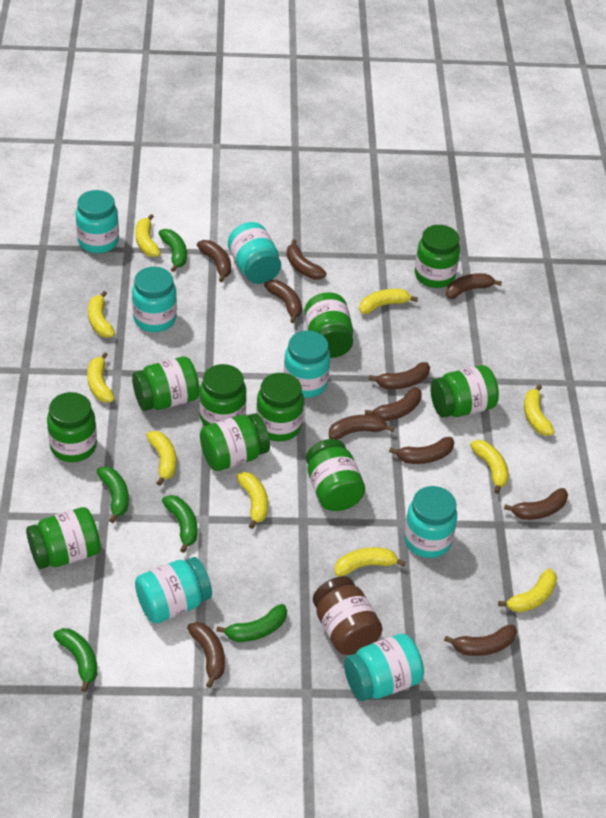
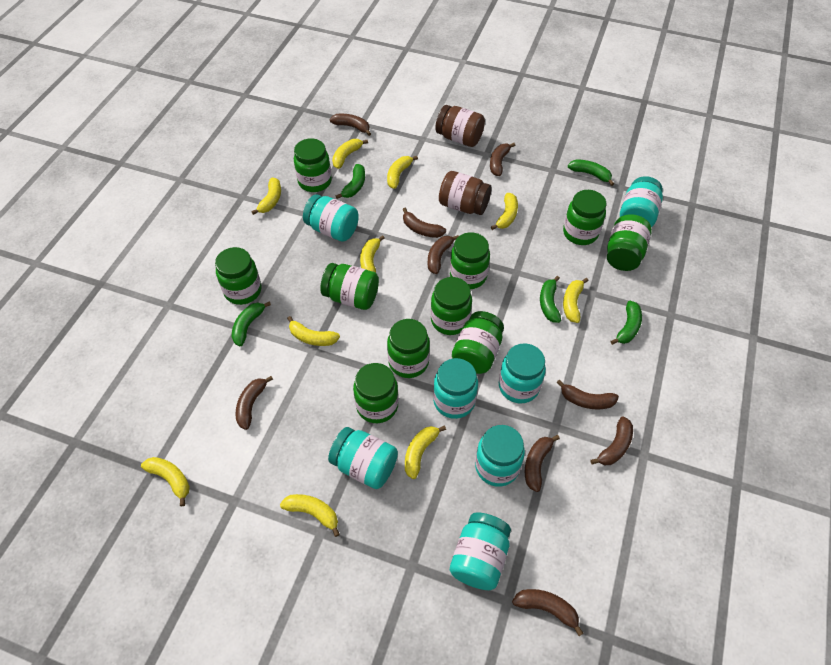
brown banana: 11 -> 9
brown jar: 1 -> 2

